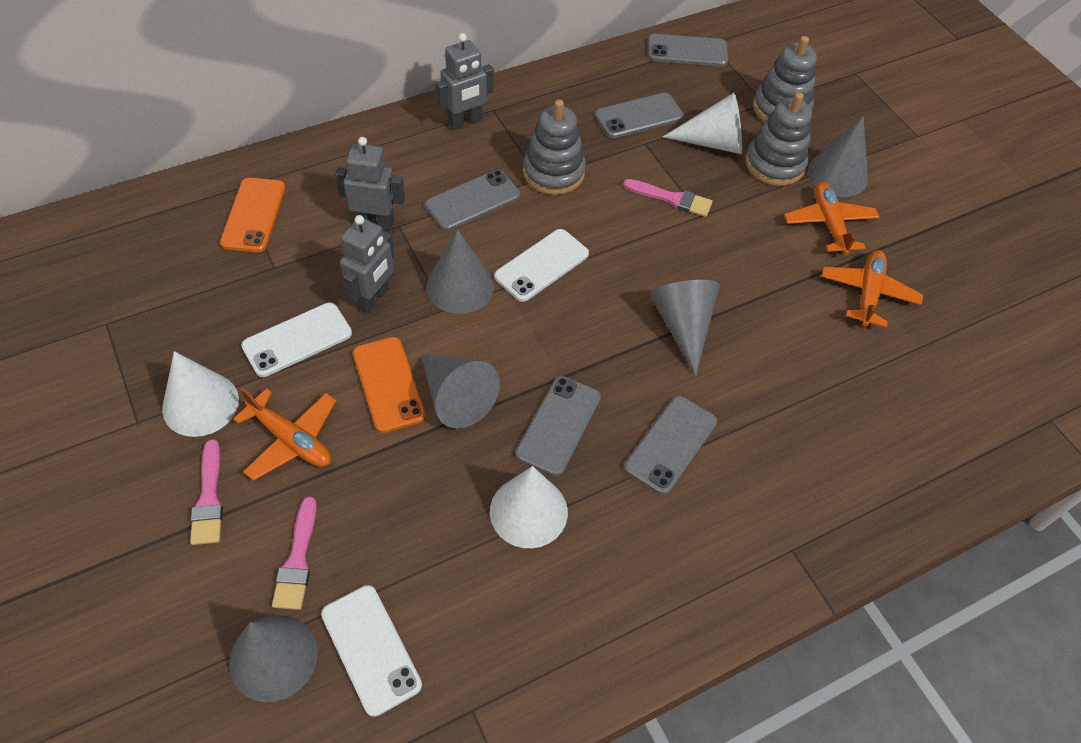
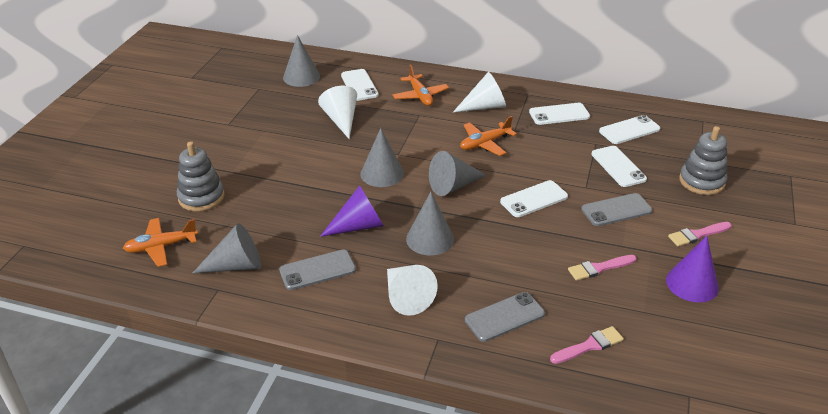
grey phone: 5 -> 3
grey robot: 3 -> 0
grey stacking toy: 3 -> 2
orange phone: 2 -> 0
purple cone: 0 -> 2
white phone: 3 -> 5

